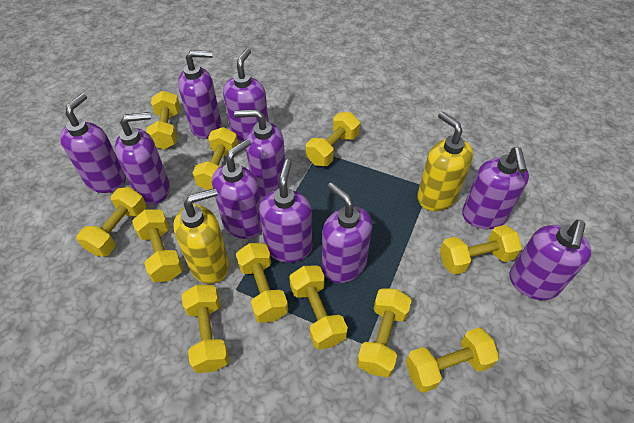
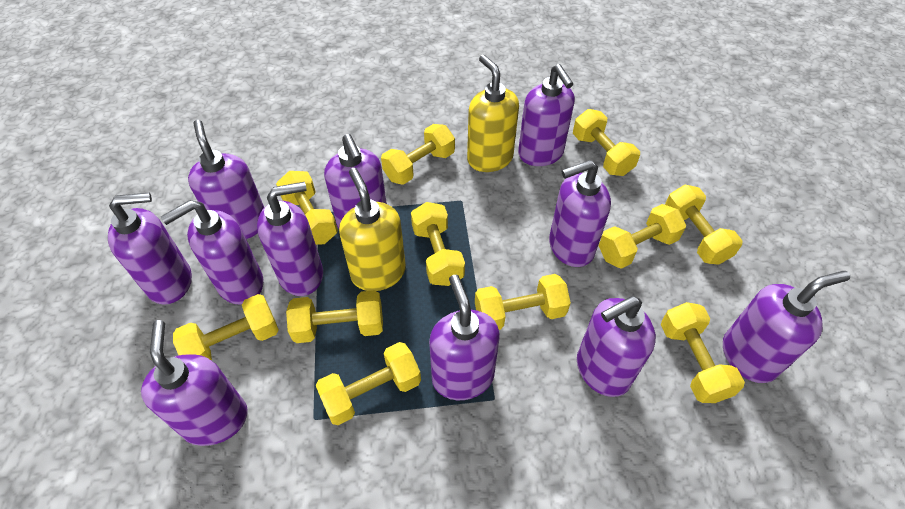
purple soap dispenser: 10 -> 11

